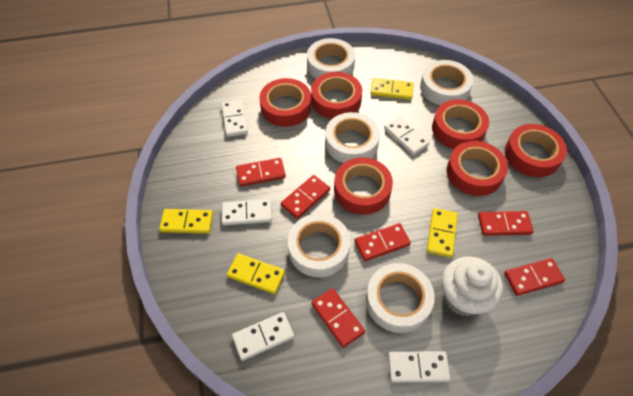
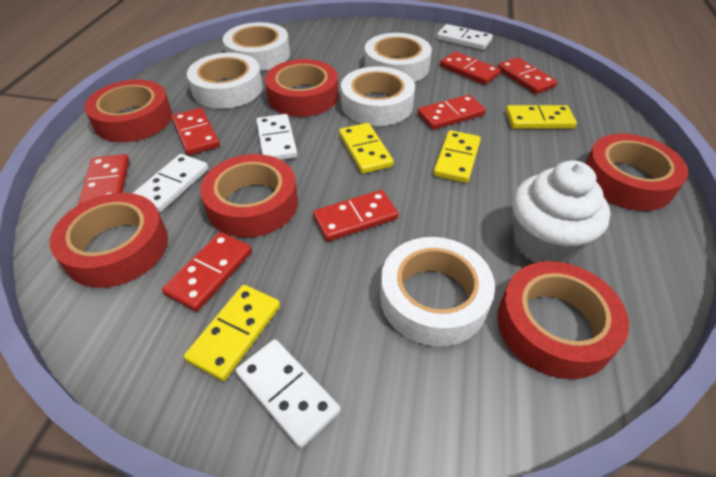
red domino: 6 -> 7
white domino: 5 -> 4

